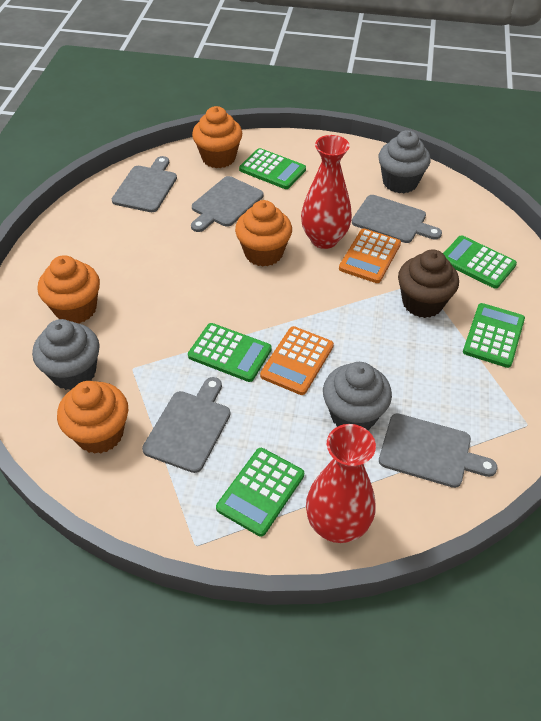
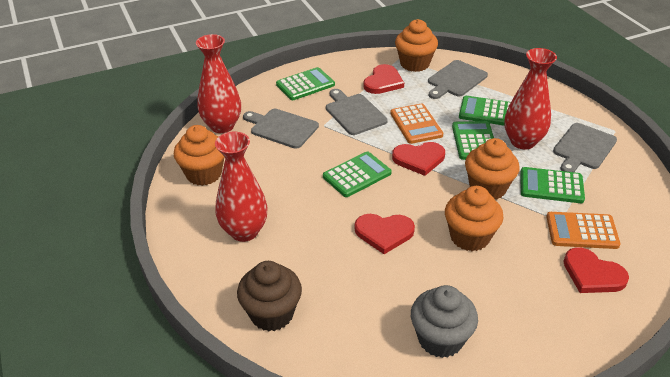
grey cupcake: 3 -> 1
grey cutting board: 5 -> 4
red heart: 0 -> 4
red vase: 2 -> 3

